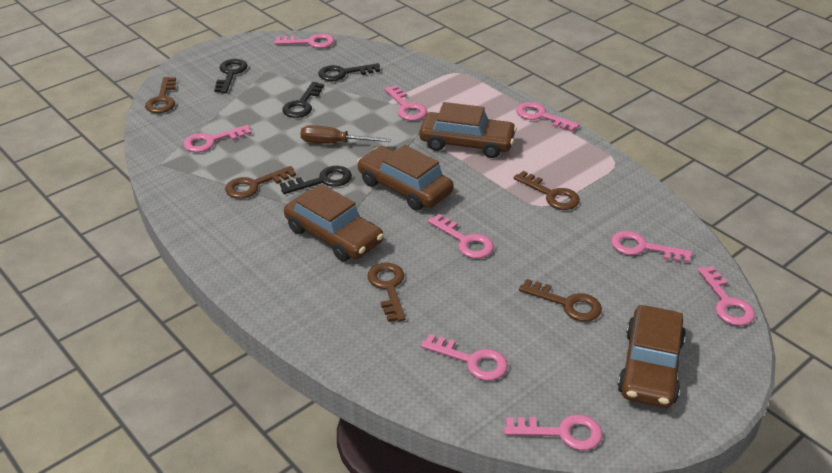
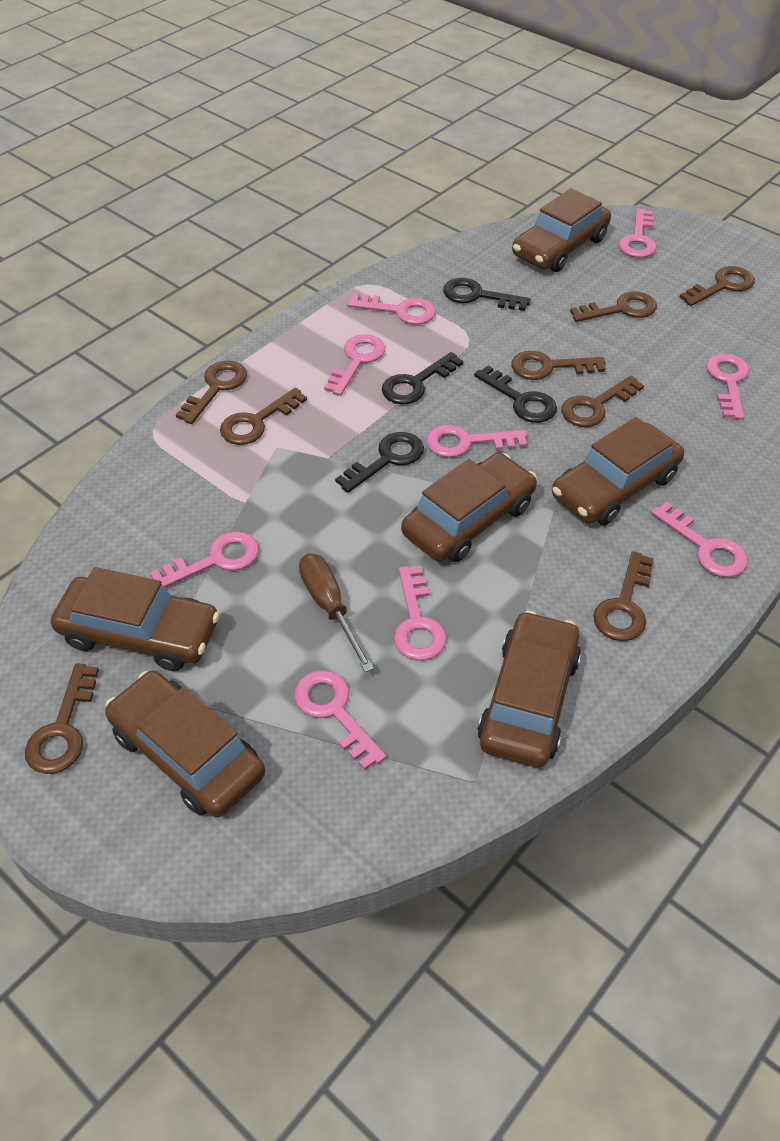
brown car: 4 -> 6
brown key: 5 -> 8

